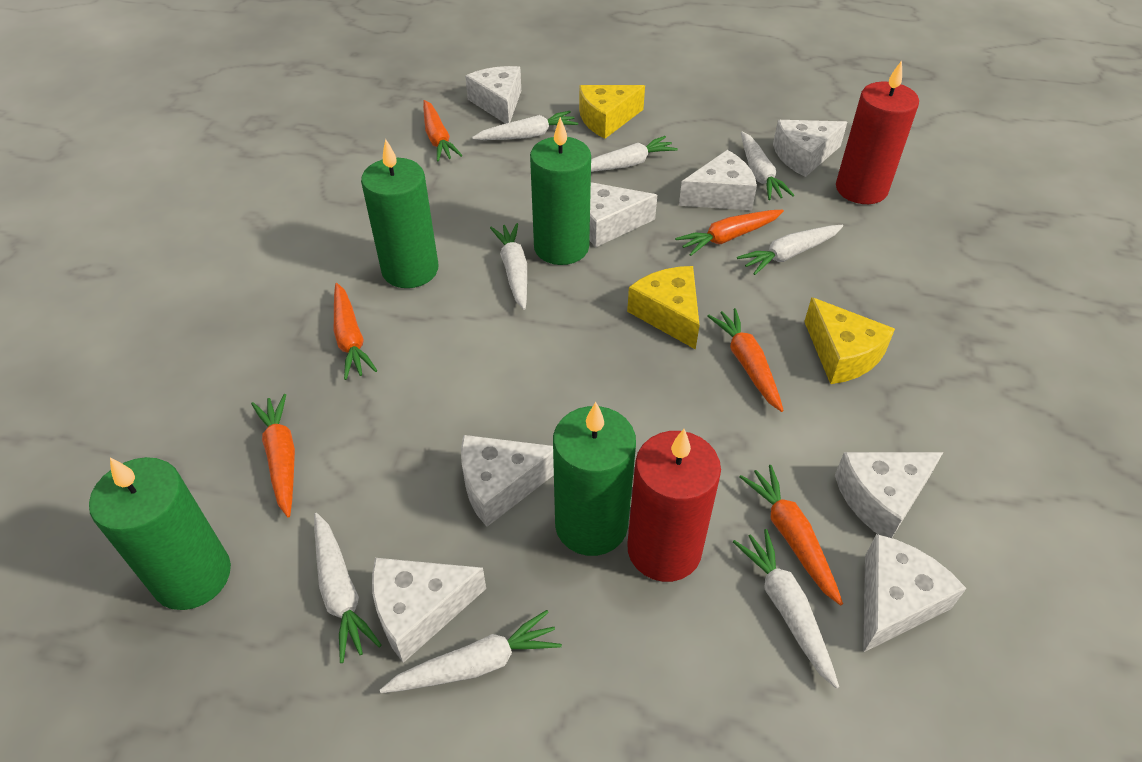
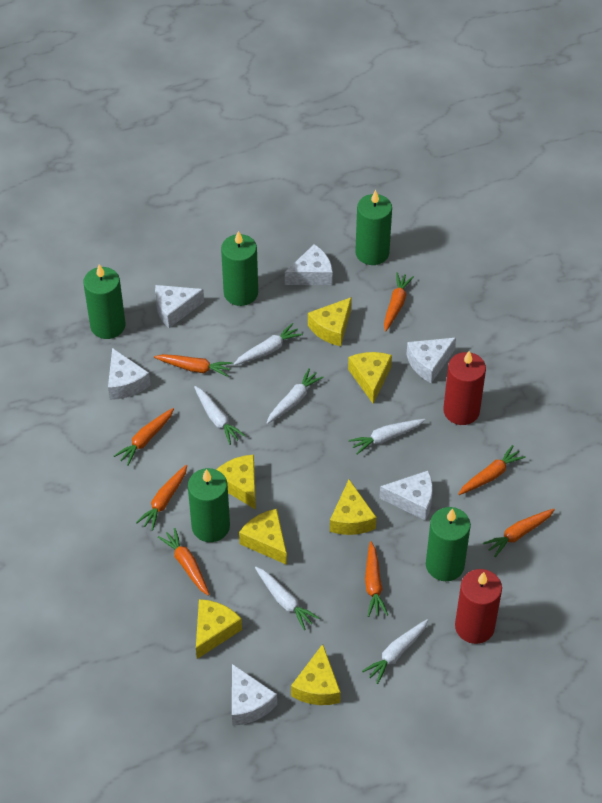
green candle: 4 -> 5
orange carrot: 6 -> 8
white carrot: 8 -> 6
white cheese: 8 -> 6
yellow cheese: 3 -> 7

